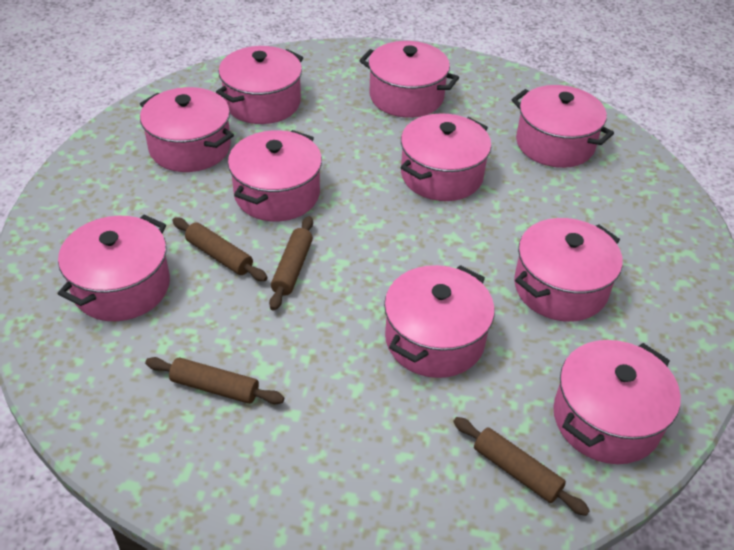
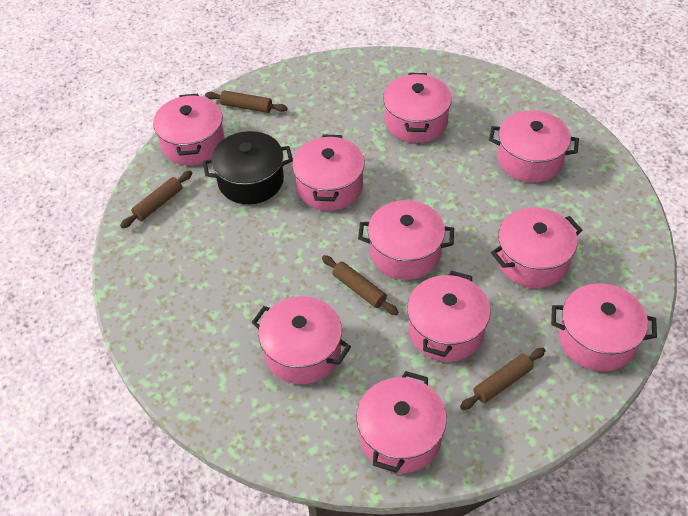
black pot: 0 -> 1

